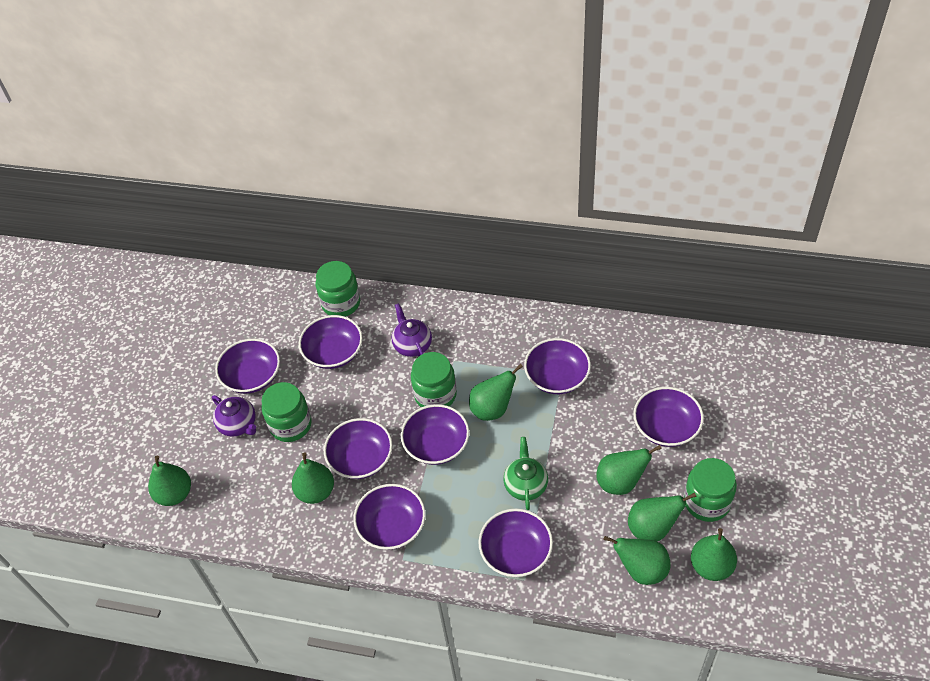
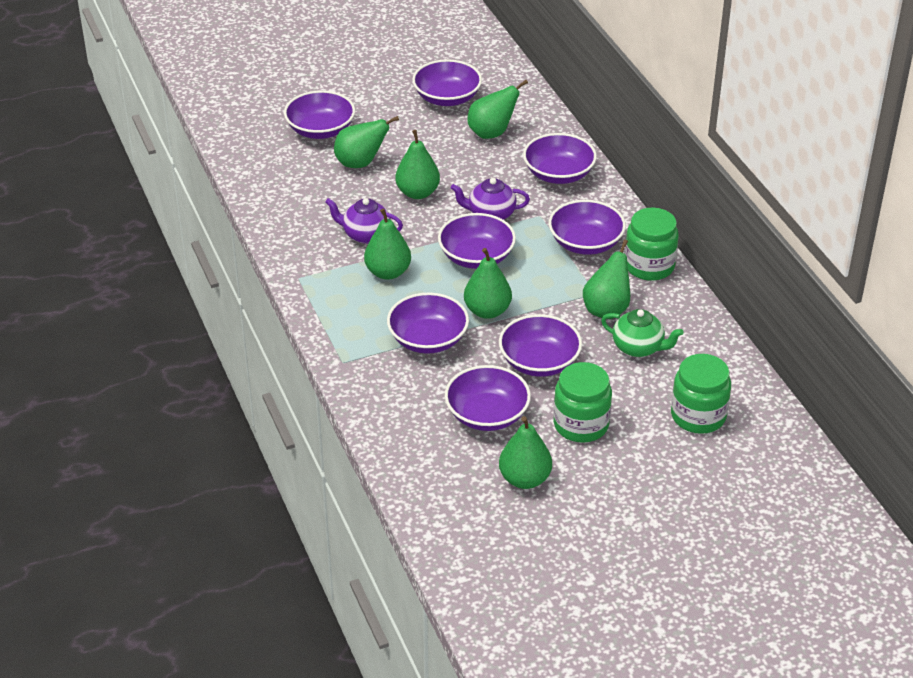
green jar: 4 -> 3

